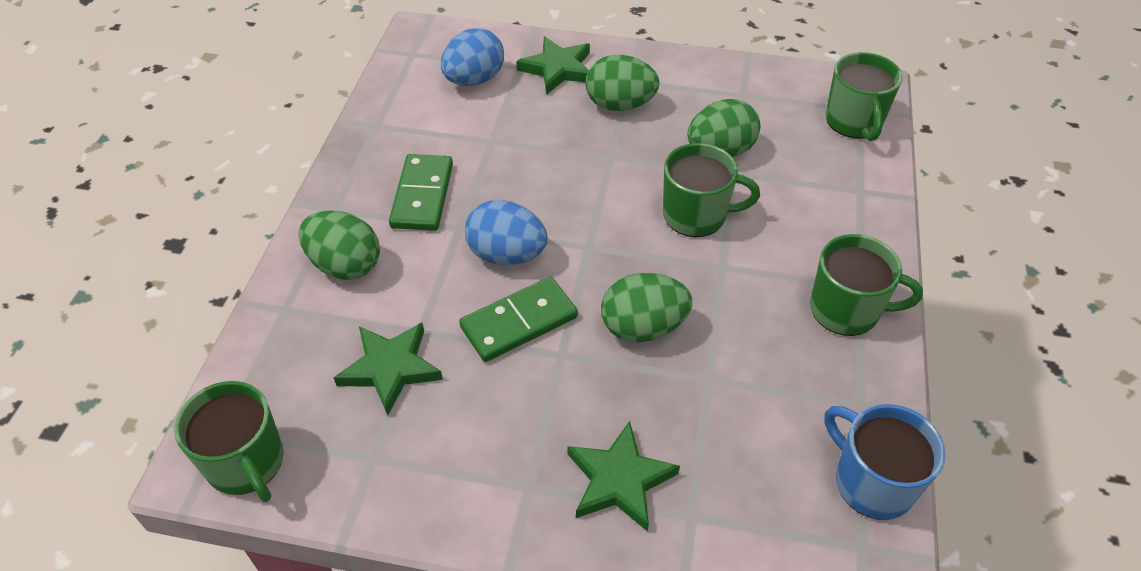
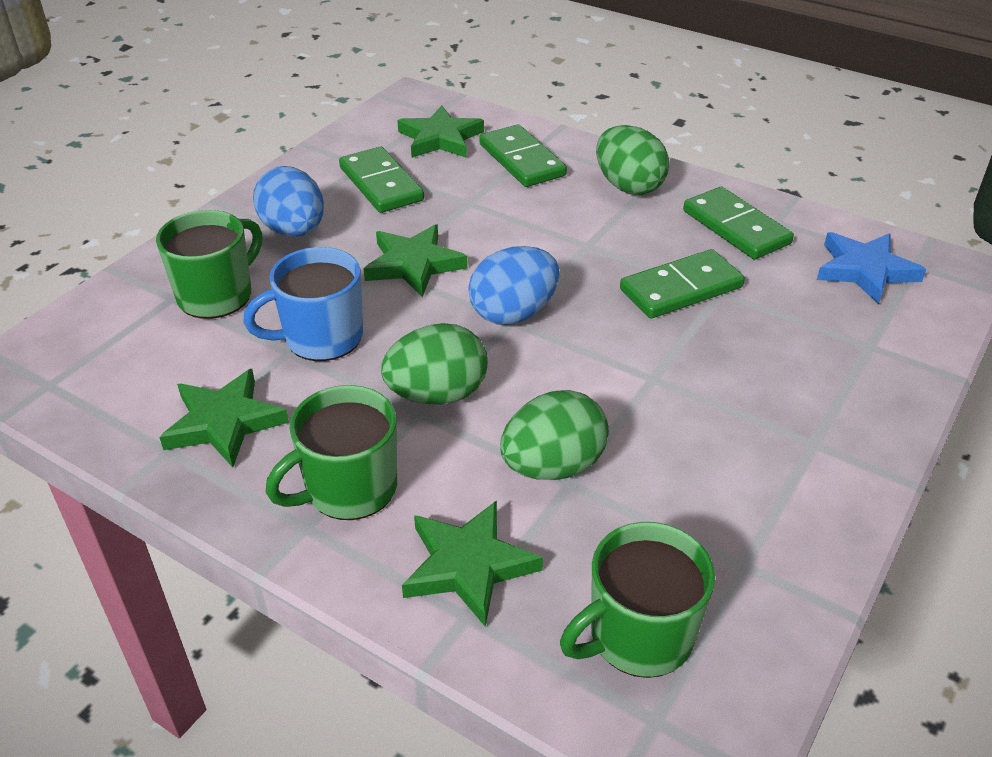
blue star: 0 -> 1
green domino: 2 -> 4
green egg: 4 -> 3
green mug: 4 -> 3
green star: 3 -> 4

